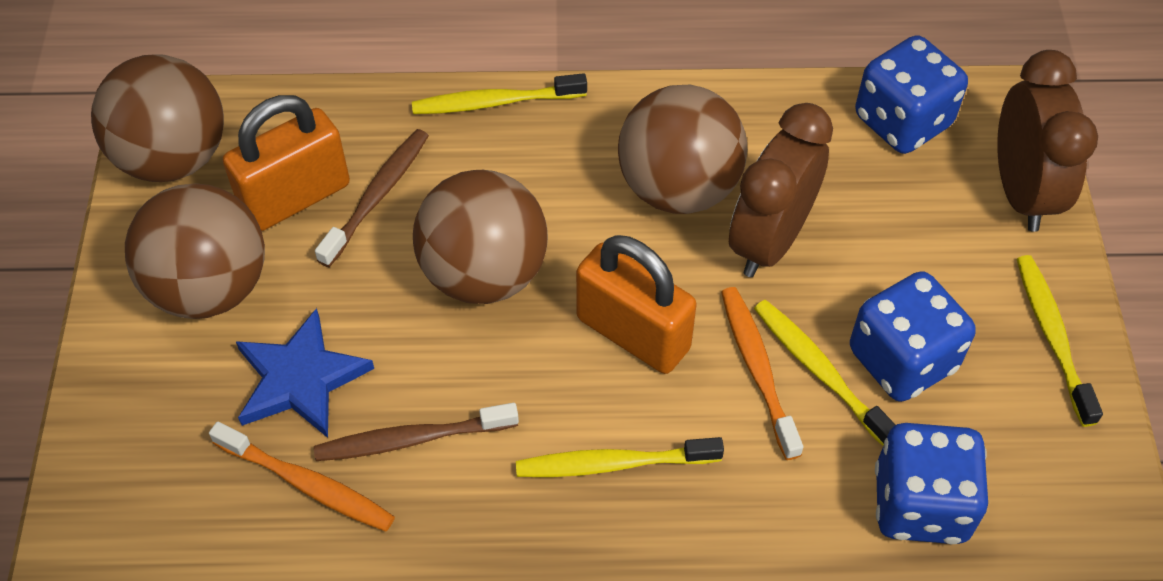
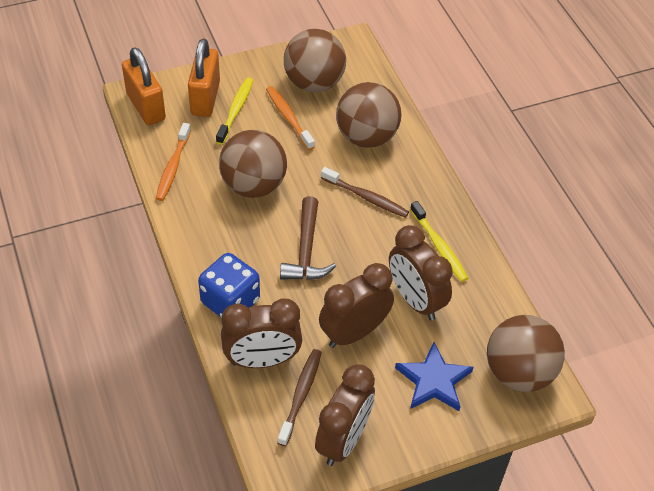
blue dice: 3 -> 1
brown clock: 2 -> 4
brown hammer: 0 -> 1
yellow toothbrush: 4 -> 2

